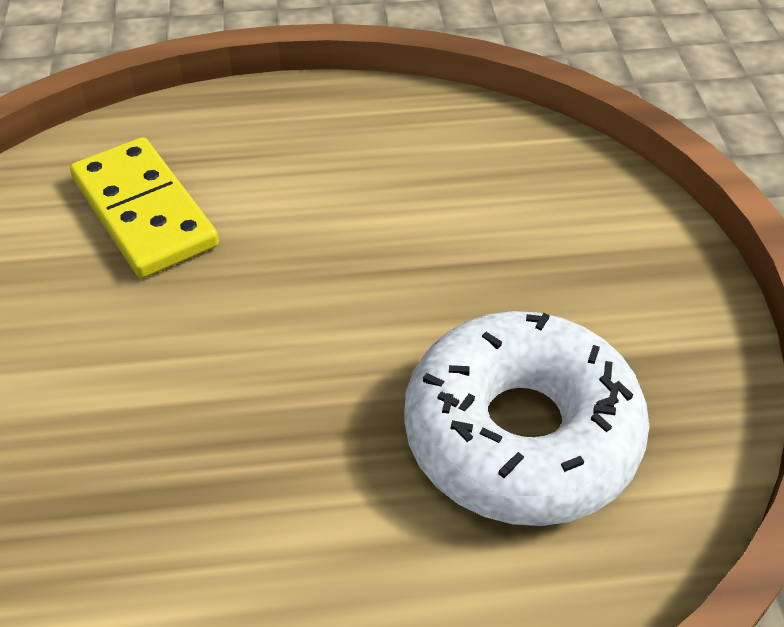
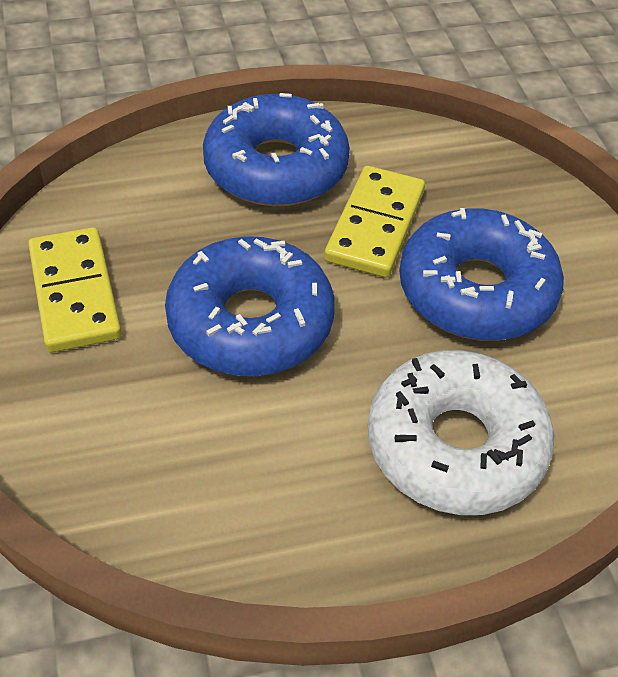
blue donut: 0 -> 3
yellow domino: 1 -> 2

